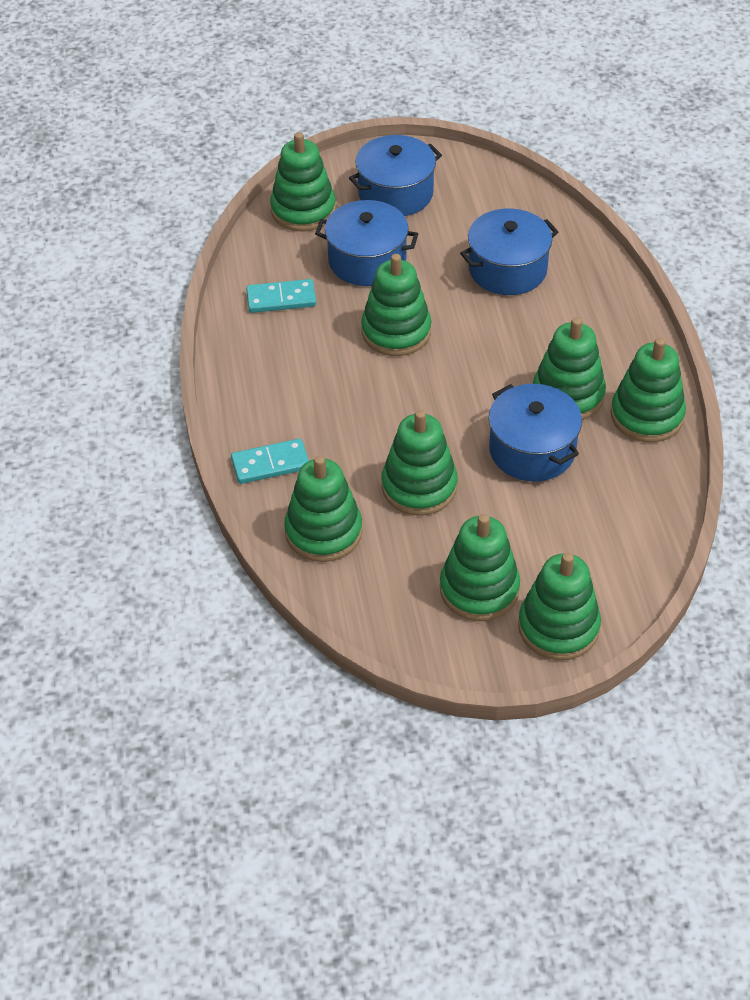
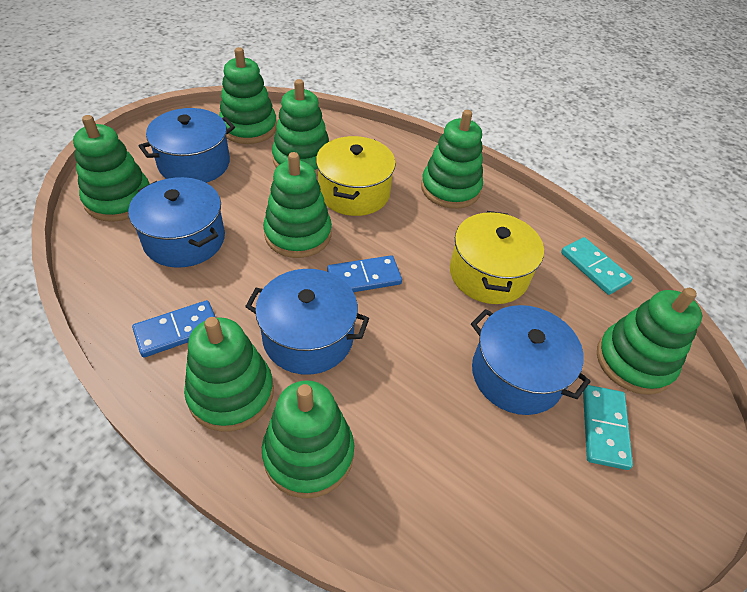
blue domino: 0 -> 2
yellow pot: 0 -> 2

